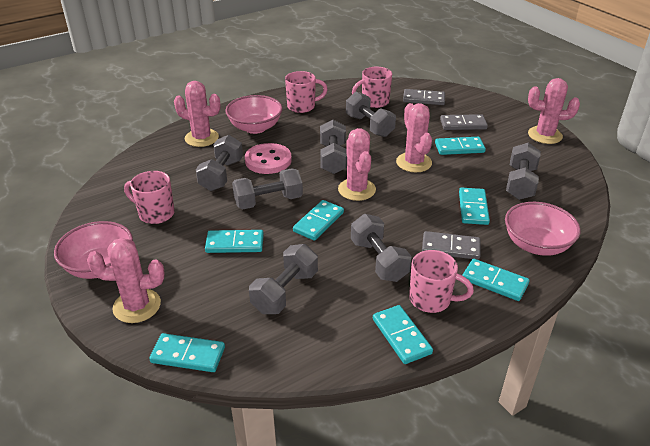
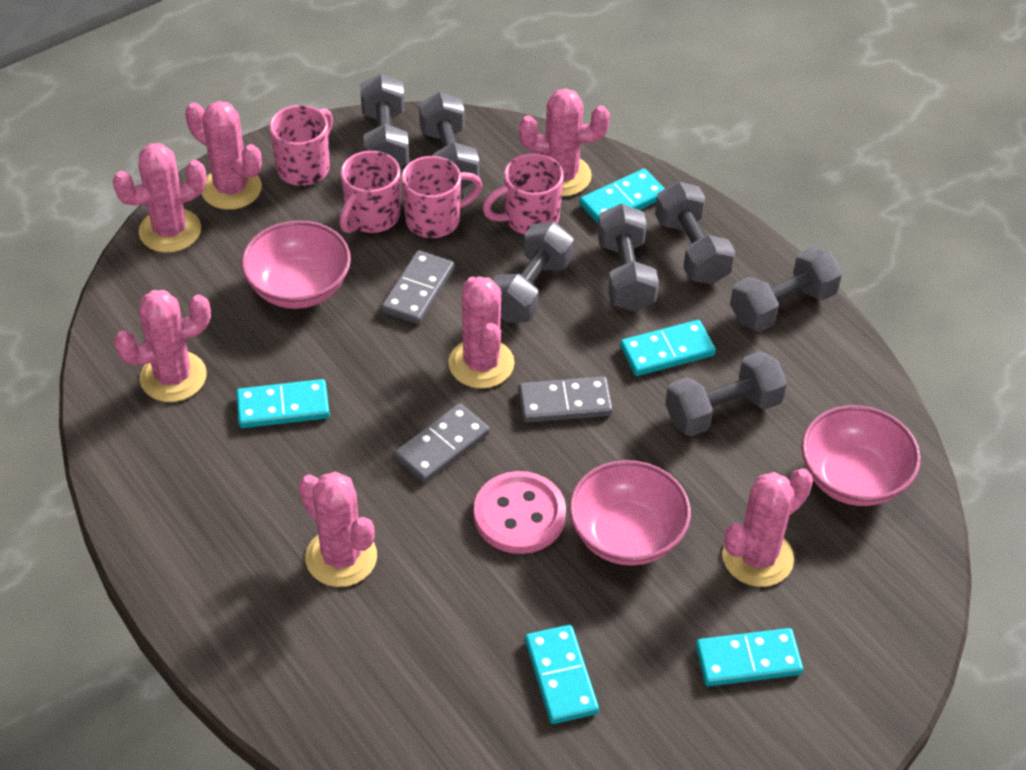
pink cactus: 5 -> 7
turquoise domino: 7 -> 5

